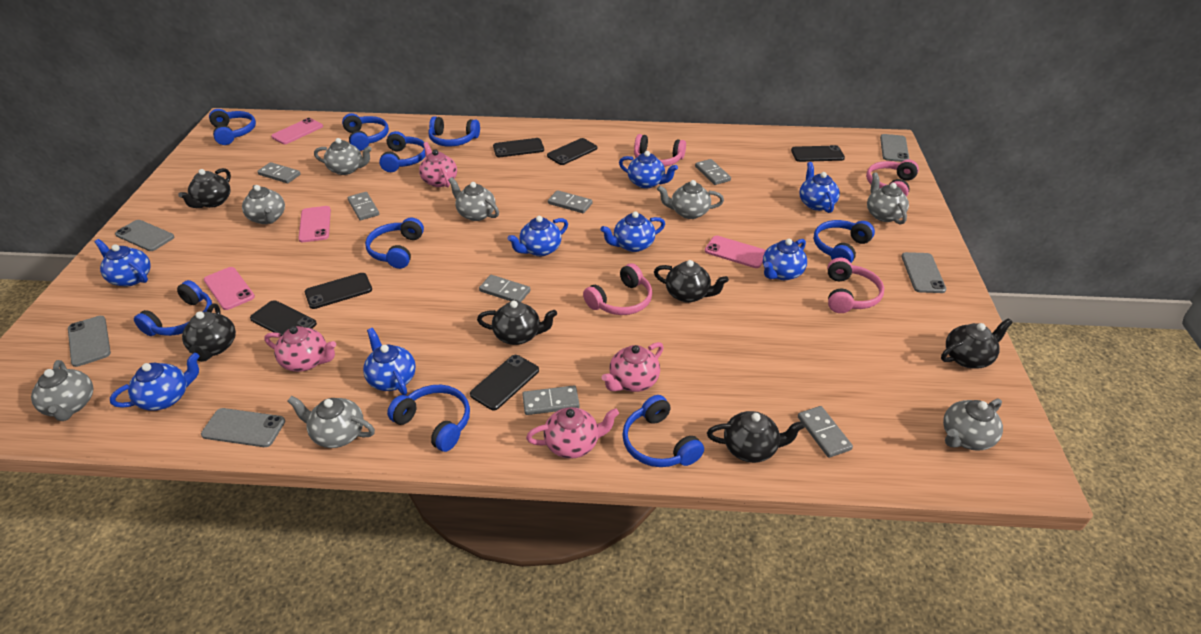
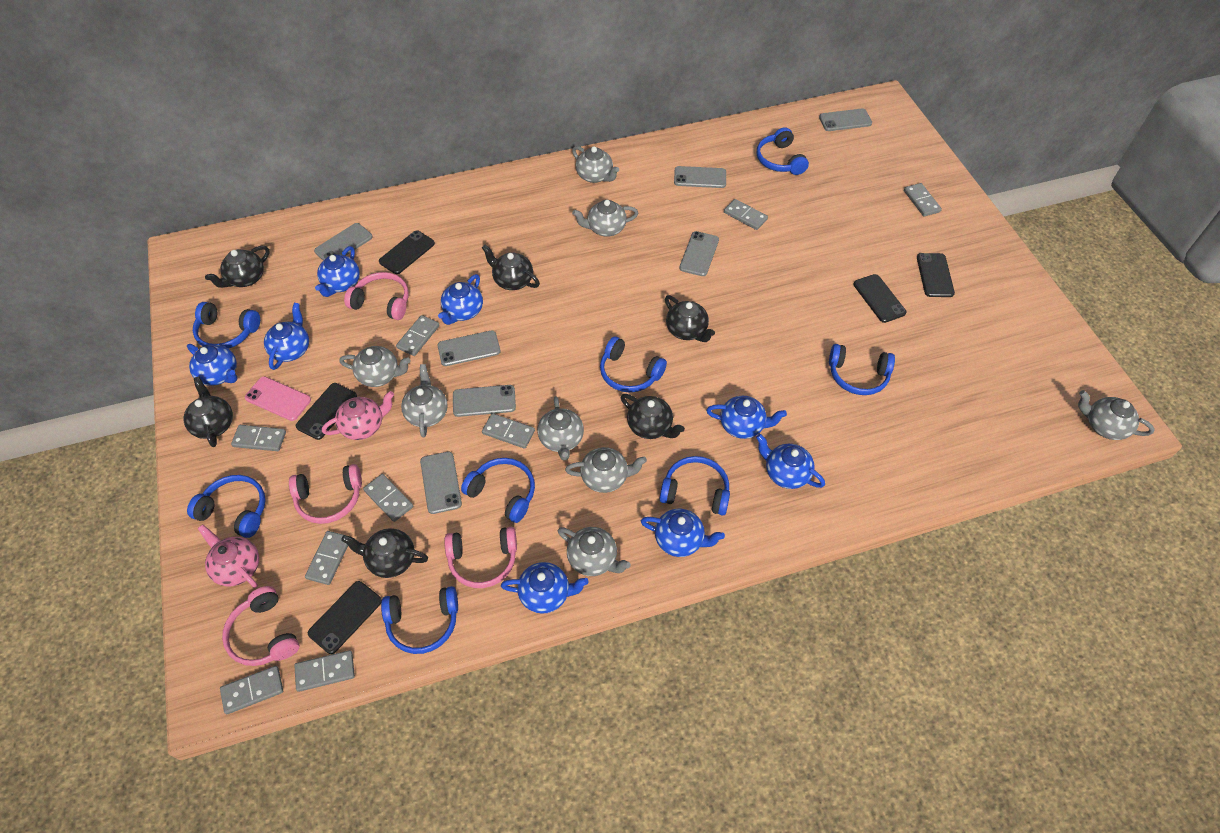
black phone: 6 -> 5
blue headphones: 9 -> 8
grey domino: 7 -> 9
grey phone: 5 -> 7
pink phone: 4 -> 1
pink teapot: 4 -> 2

